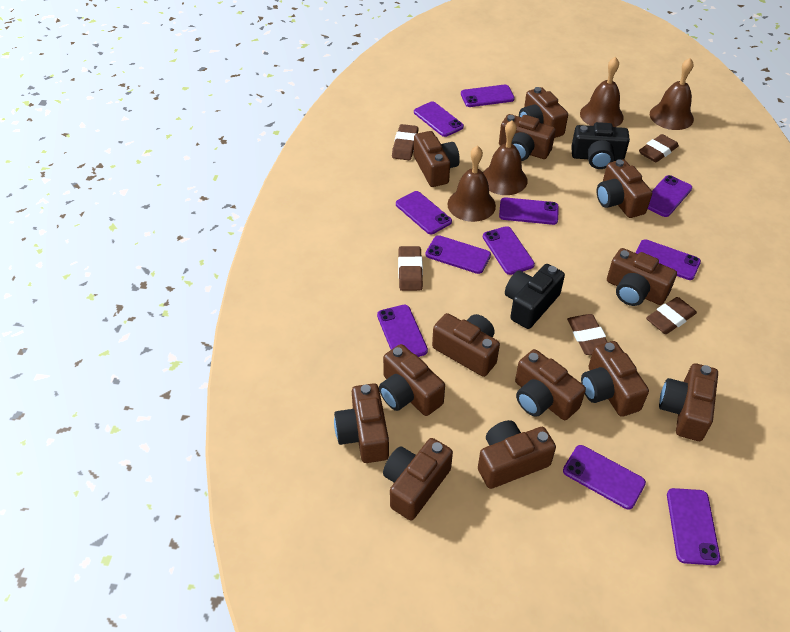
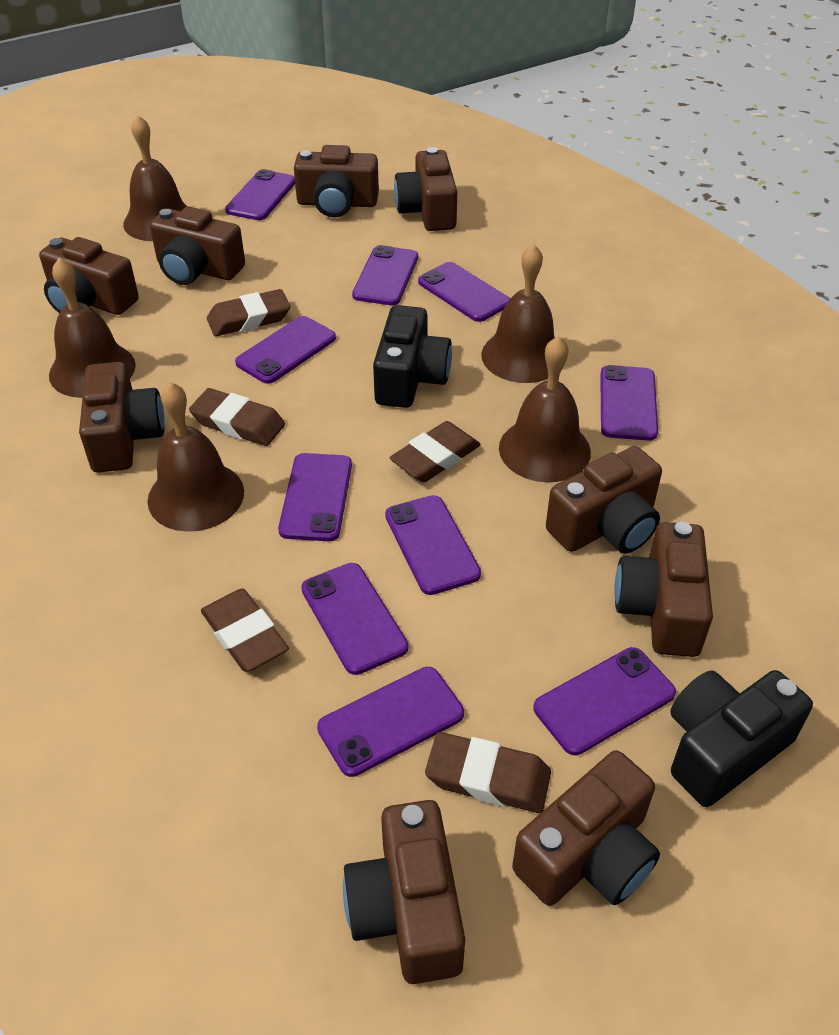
brown bell: 4 -> 5
brown camera: 13 -> 9
purple phone: 11 -> 10

